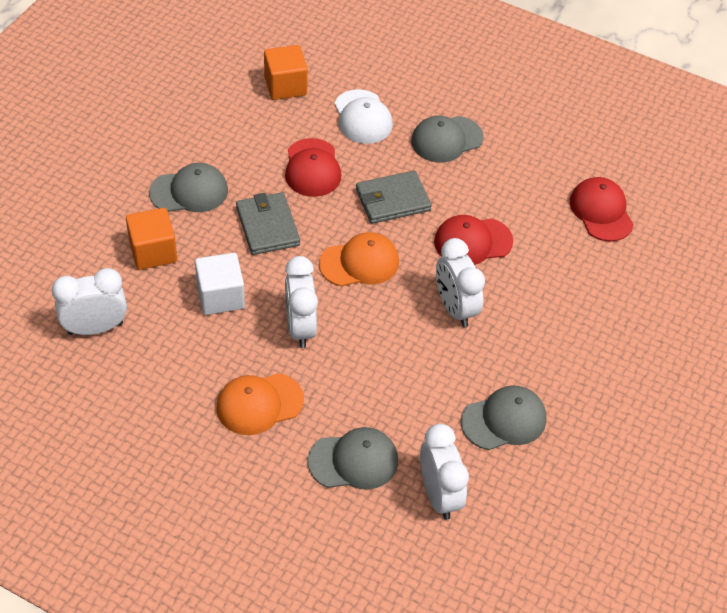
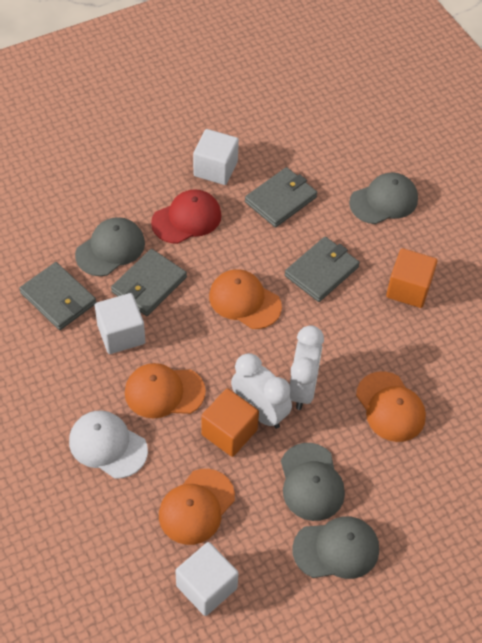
grey wallet: 2 -> 4
orange cap: 2 -> 4
red cap: 3 -> 1
white clock: 4 -> 2
white cube: 1 -> 3

